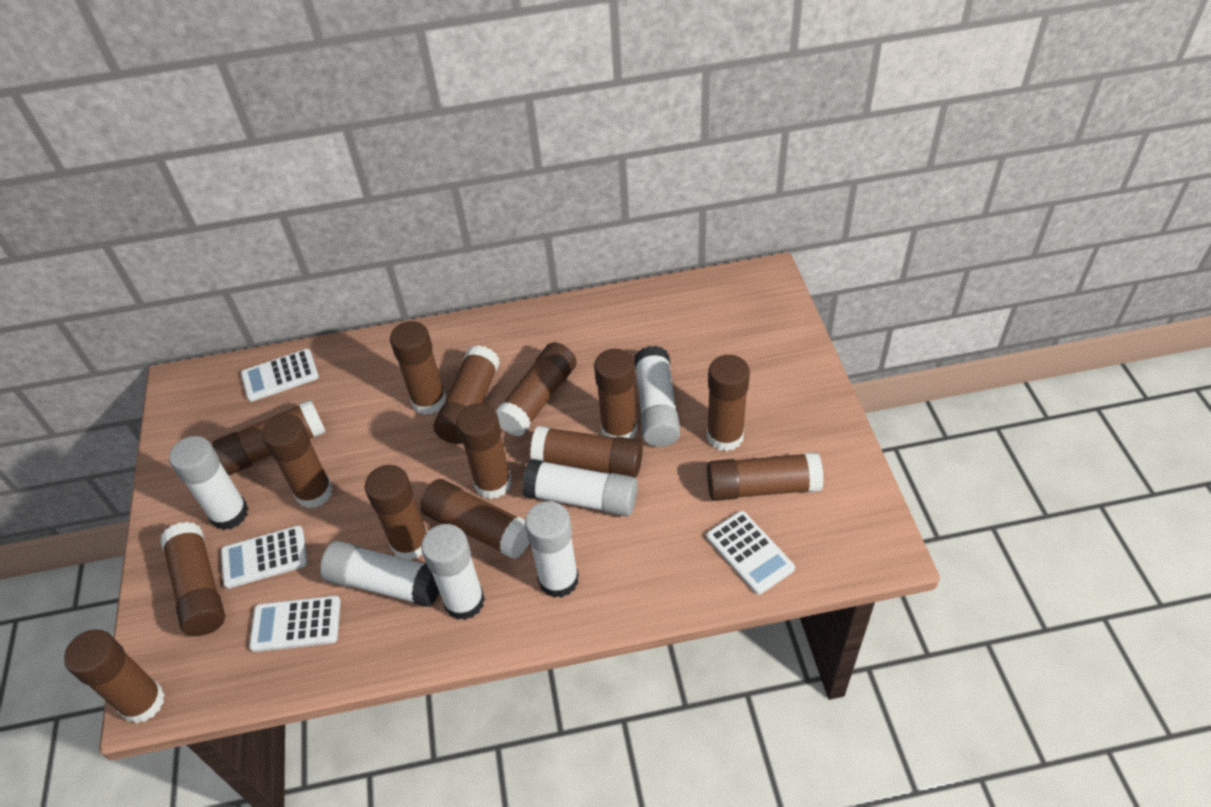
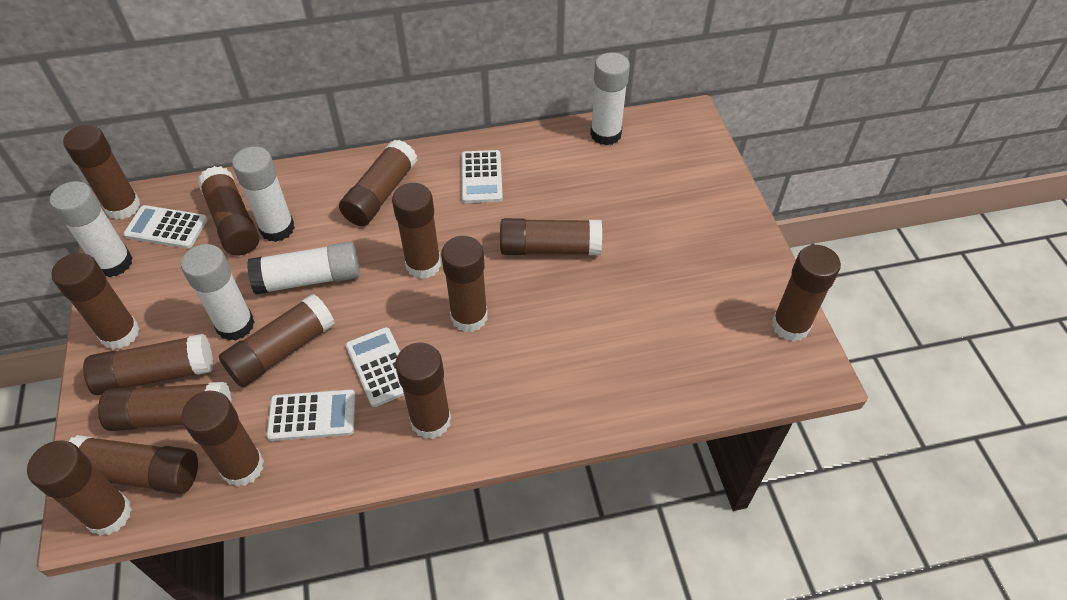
brown glue stick: 14 -> 15
white glue stick: 6 -> 5

